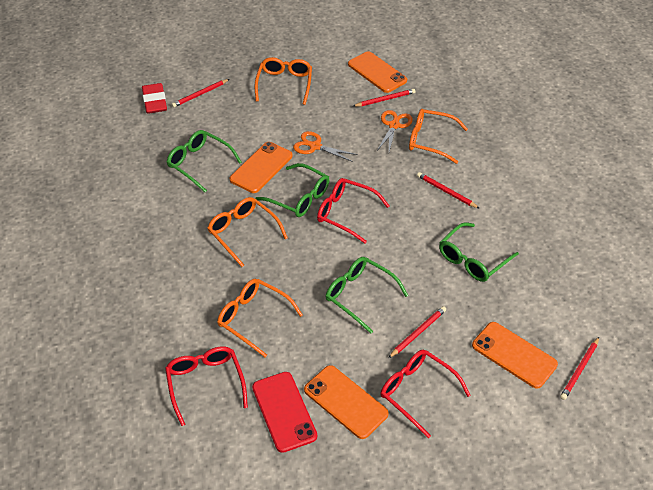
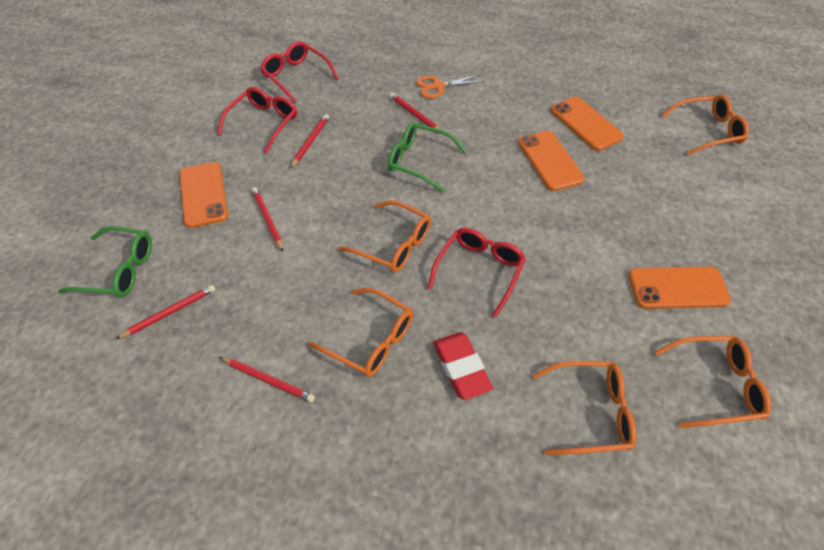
green glasses: 4 -> 2
orange glasses: 4 -> 5
orange scissors: 2 -> 1
red phone: 1 -> 0

